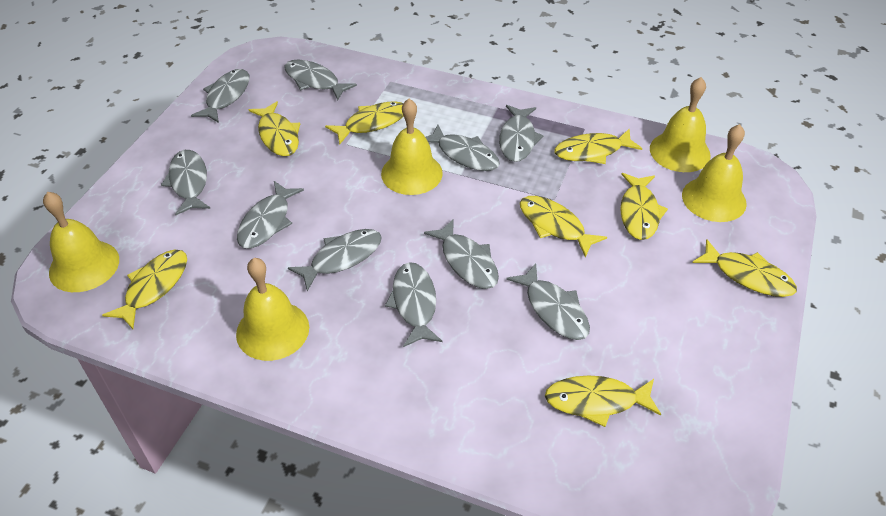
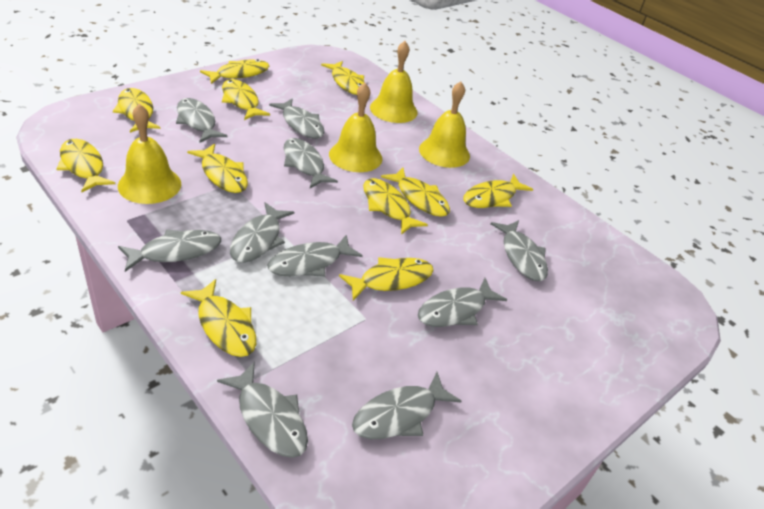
yellow bell: 5 -> 4
yellow fish: 8 -> 11

